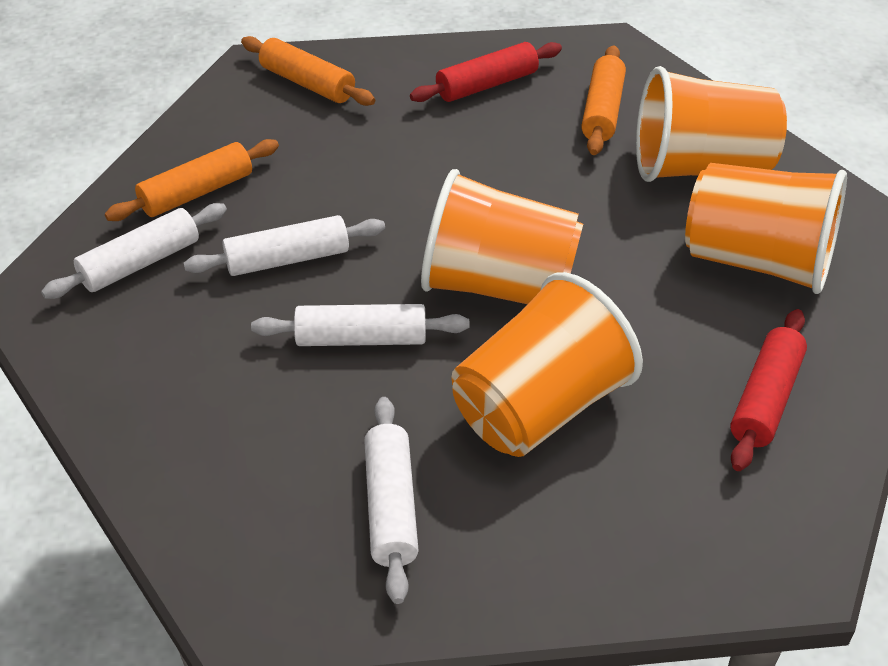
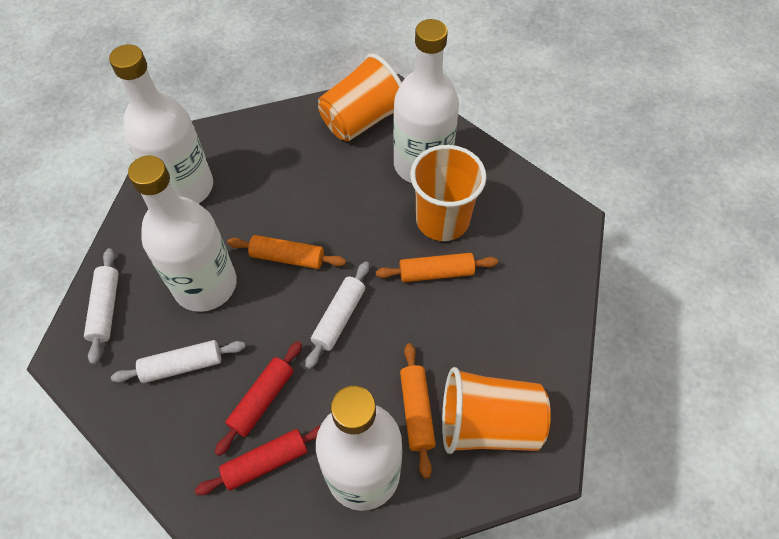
orange cup: 4 -> 3
white bottle: 0 -> 4
white rolling pin: 4 -> 3

